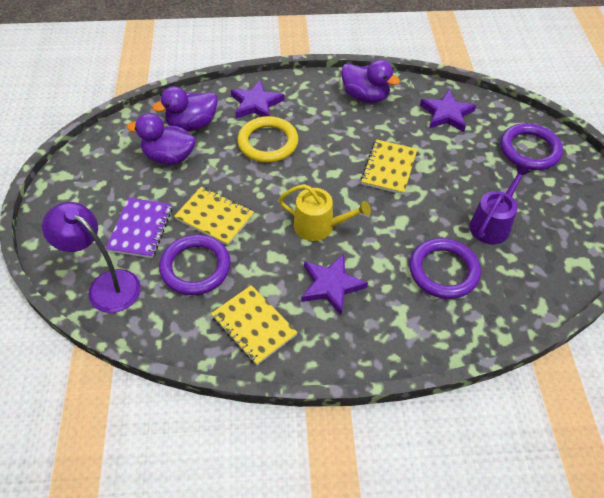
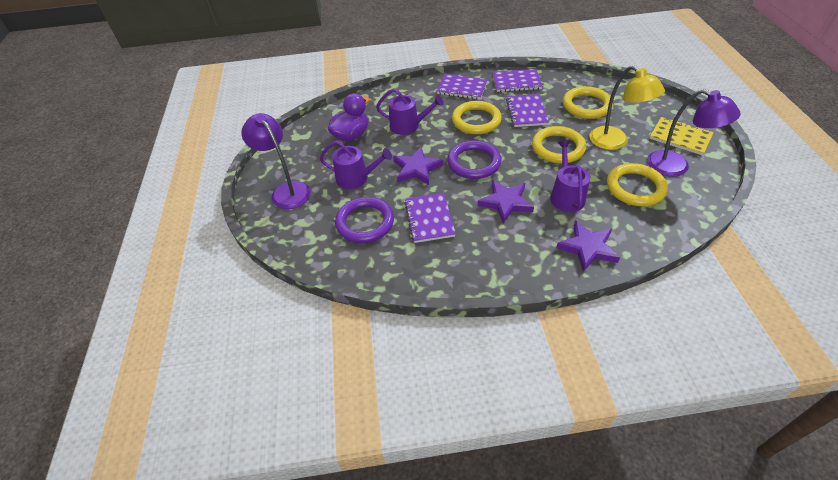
purple duck: 3 -> 1
purple lamp: 1 -> 2
purple notebook: 1 -> 4
purple ring: 3 -> 2
purple watering can: 1 -> 3
yellow lamp: 0 -> 1
yellow notebook: 3 -> 1
yellow ring: 1 -> 4
yellow watering can: 1 -> 0

